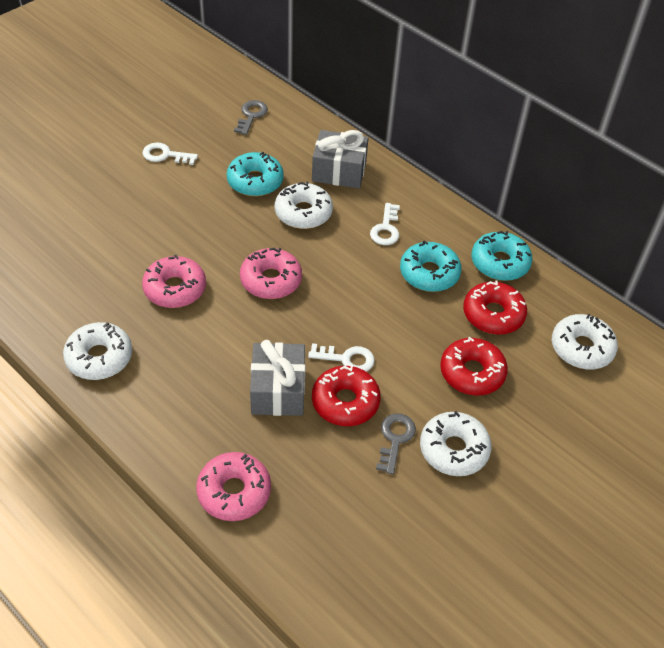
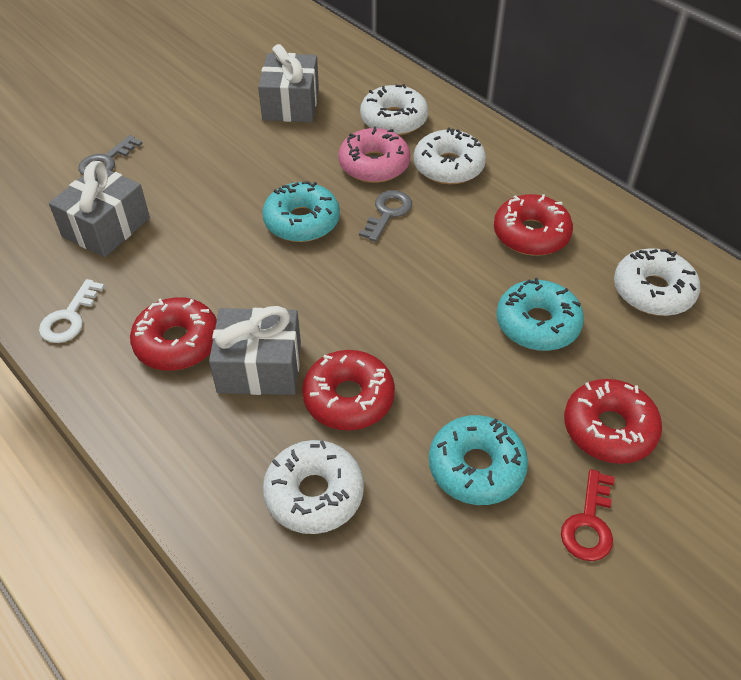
grey gift: 2 -> 3
pink donut: 3 -> 1
red donut: 3 -> 4
red key: 0 -> 1
white key: 3 -> 1

